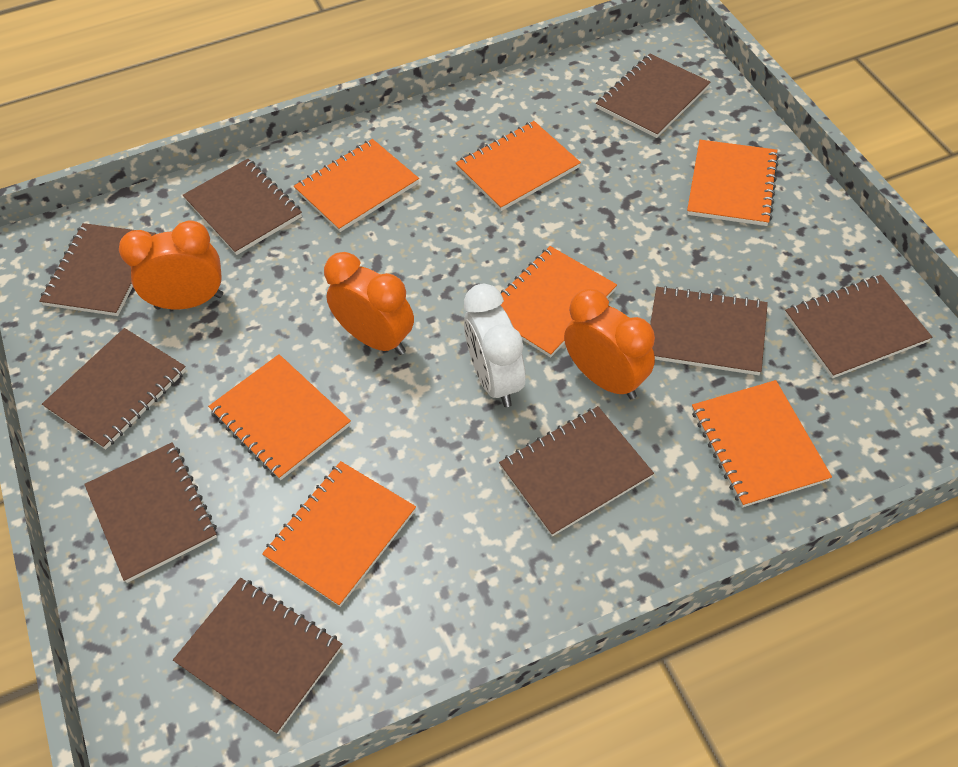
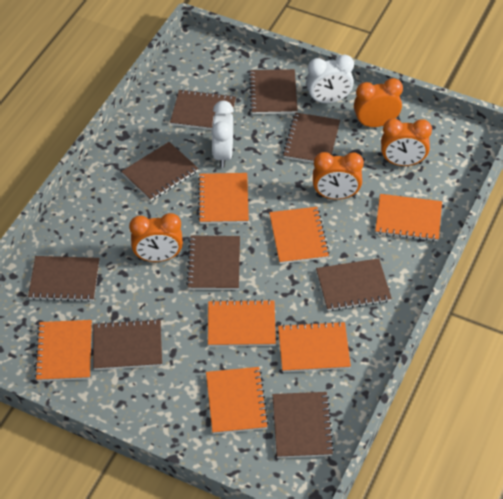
orange clock: 3 -> 4
white clock: 1 -> 2

